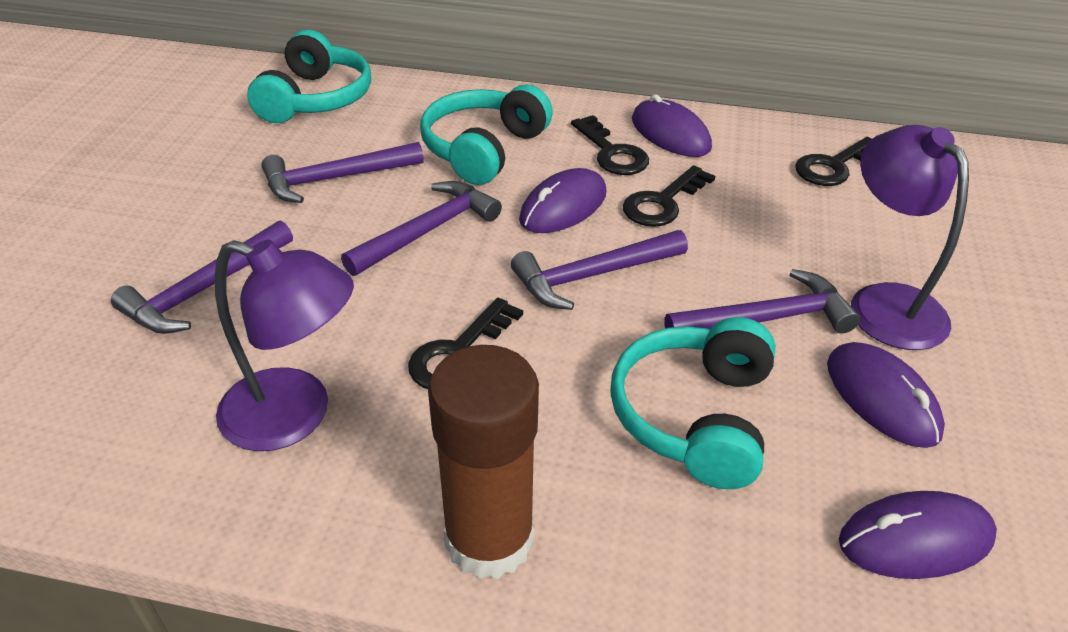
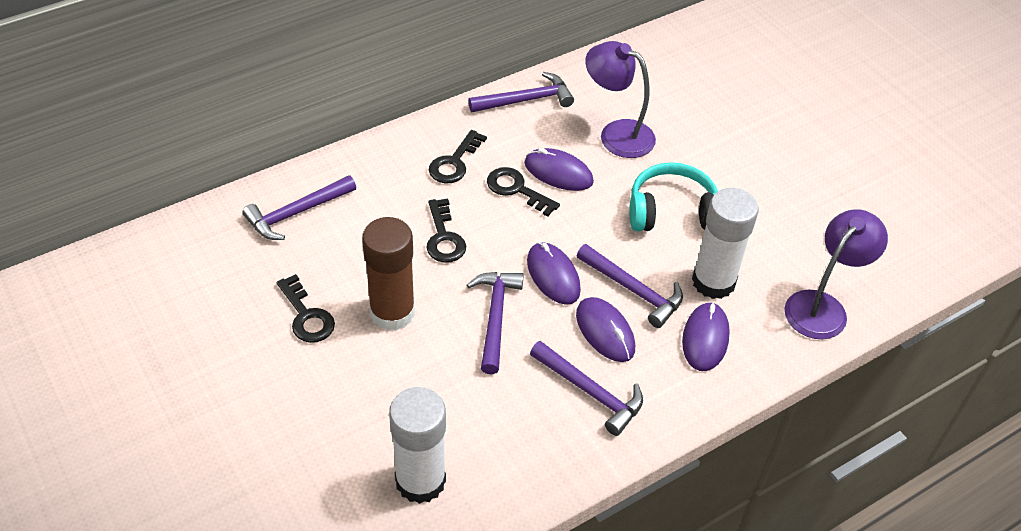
turquoise headphones: 3 -> 1
white glue stick: 0 -> 2

